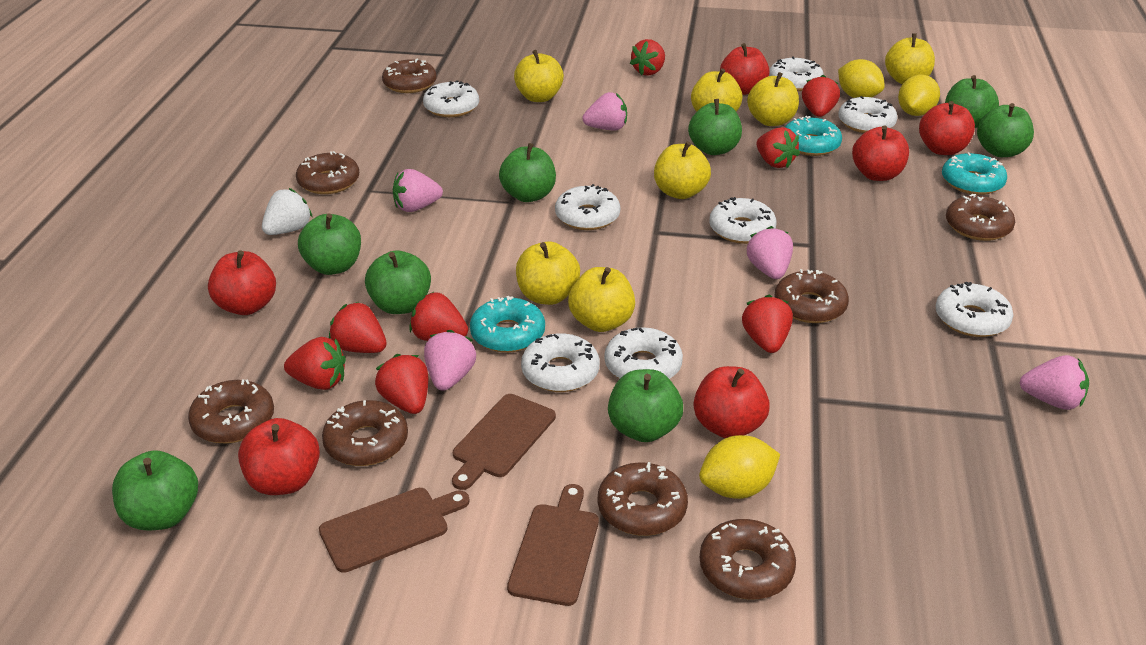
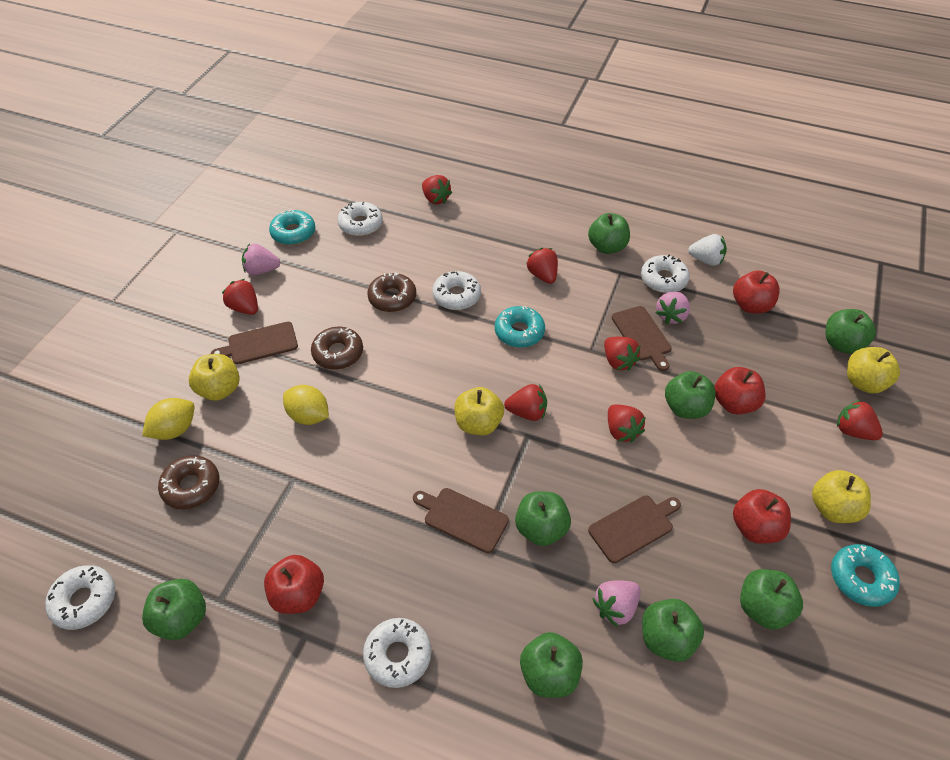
brown cutting board: 3 -> 4
brown donut: 8 -> 3
pink strawberry: 5 -> 3
red apple: 6 -> 4
red strawberry: 8 -> 7
white donut: 8 -> 5
yellow apple: 7 -> 4
yellow lemon: 3 -> 2

